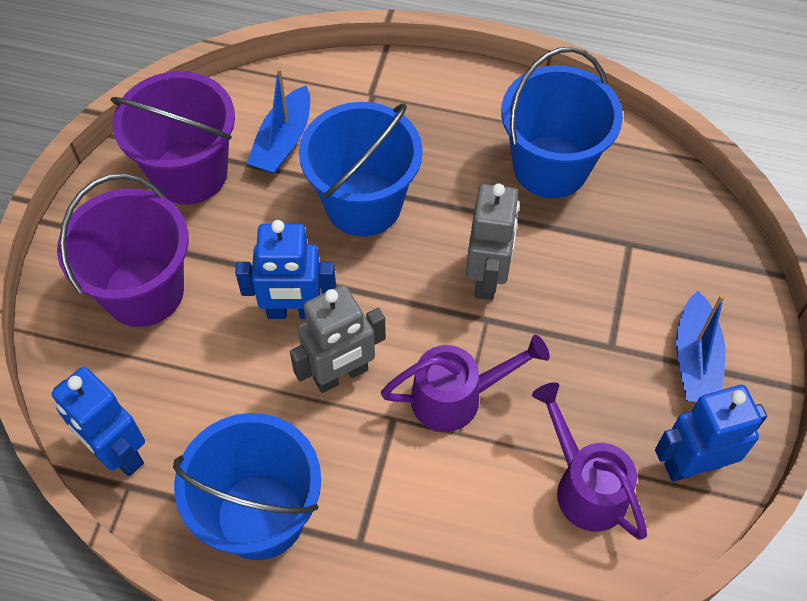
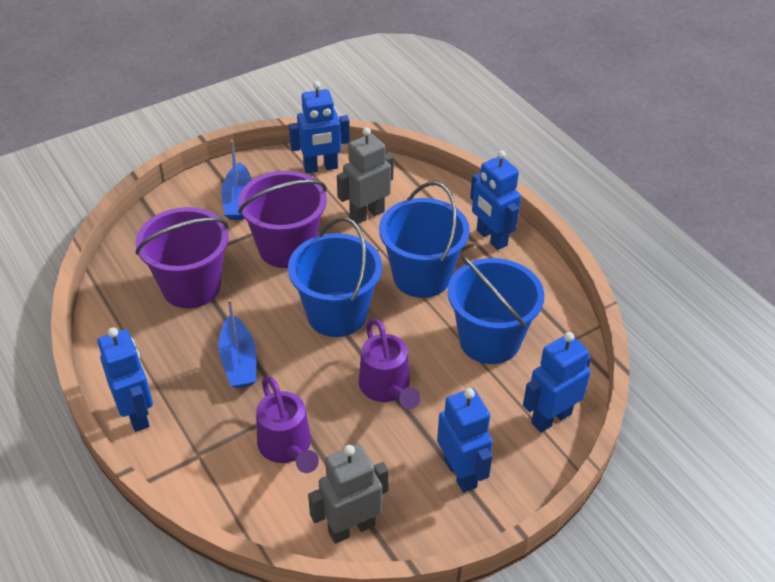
blue robot: 3 -> 5

